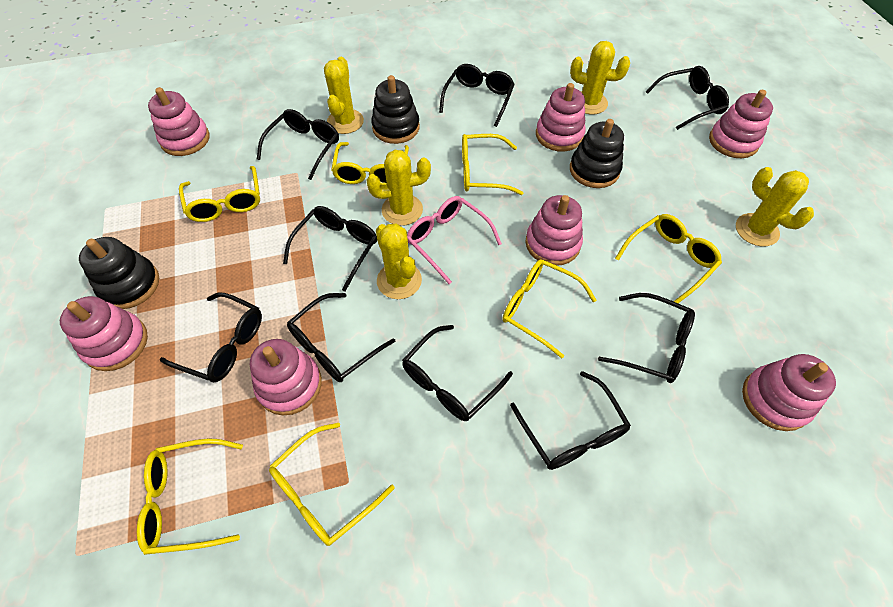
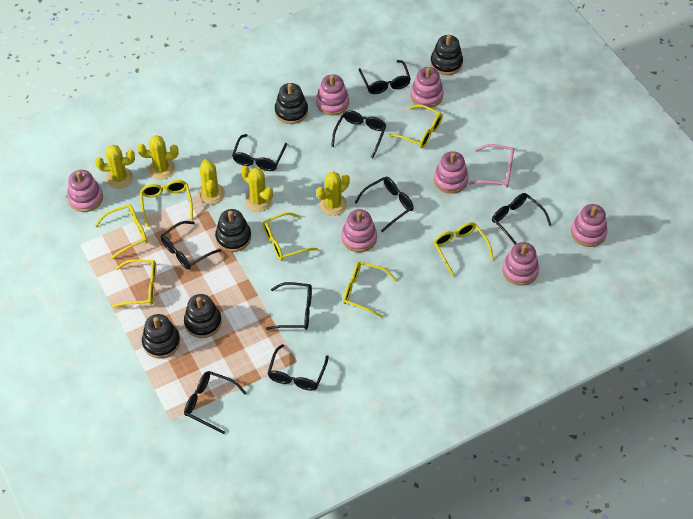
black stacking toy: 3 -> 5

